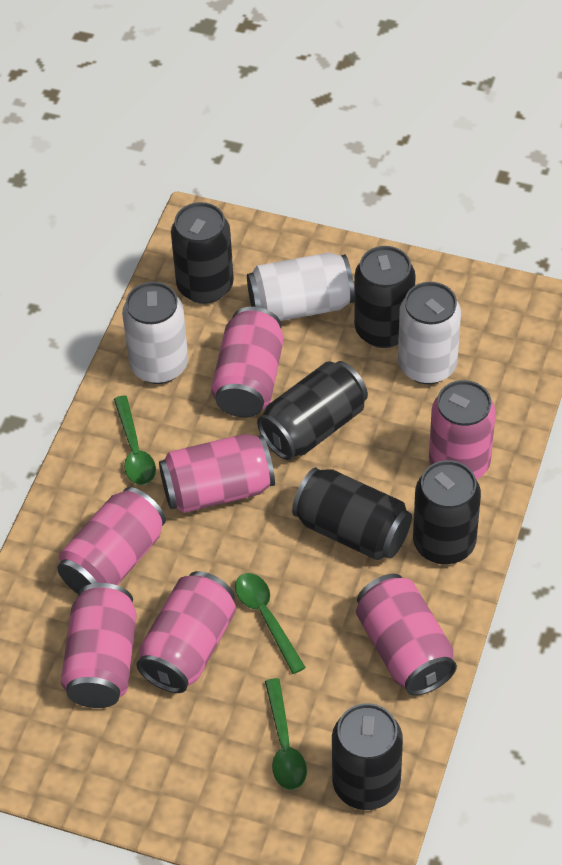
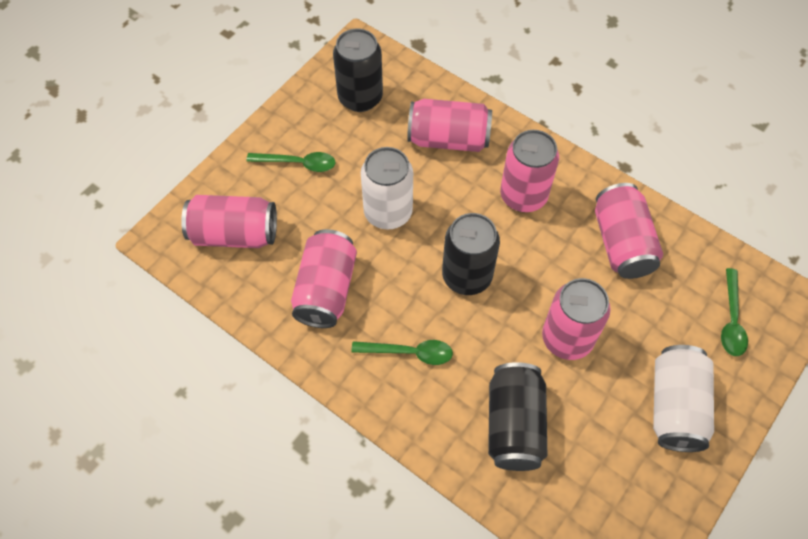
black can: 6 -> 3
pink can: 7 -> 6
white can: 3 -> 2

